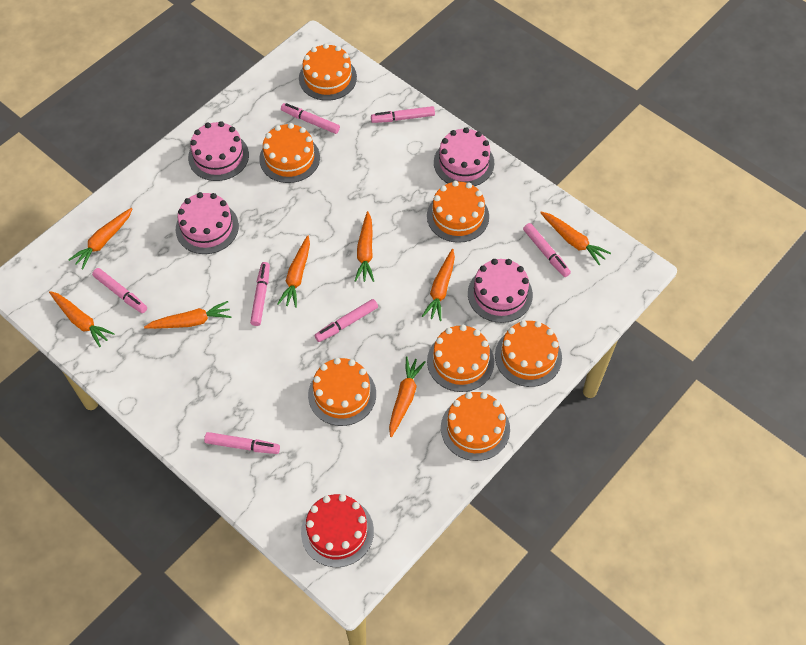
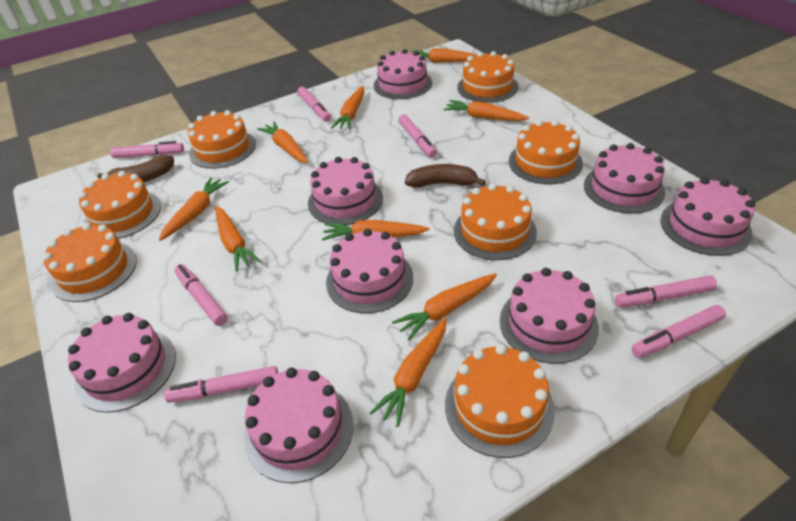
brown banana: 0 -> 2
orange carrot: 8 -> 9
pink cake: 4 -> 8
red cake: 1 -> 0

